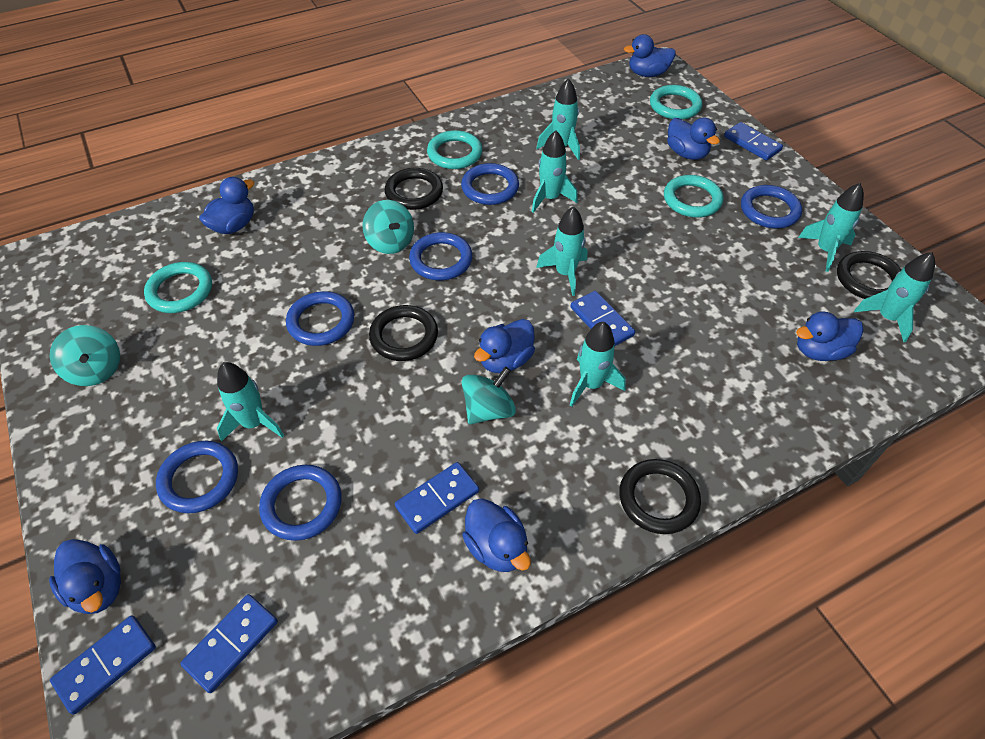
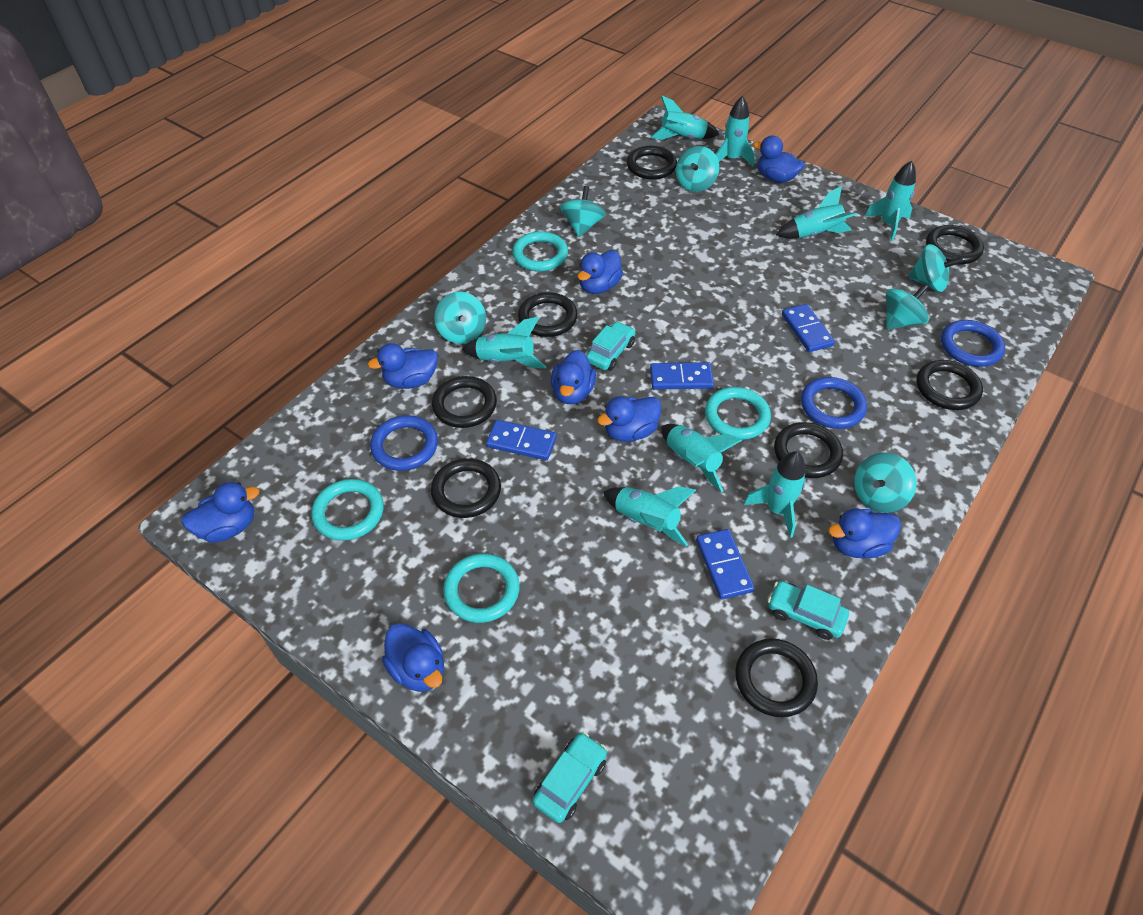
black ring: 4 -> 8
blue domino: 5 -> 4
blue duck: 7 -> 8
blue ring: 6 -> 3
turquoise car: 0 -> 3
turquoise rocket: 7 -> 8
turquoise spinning top: 3 -> 6

